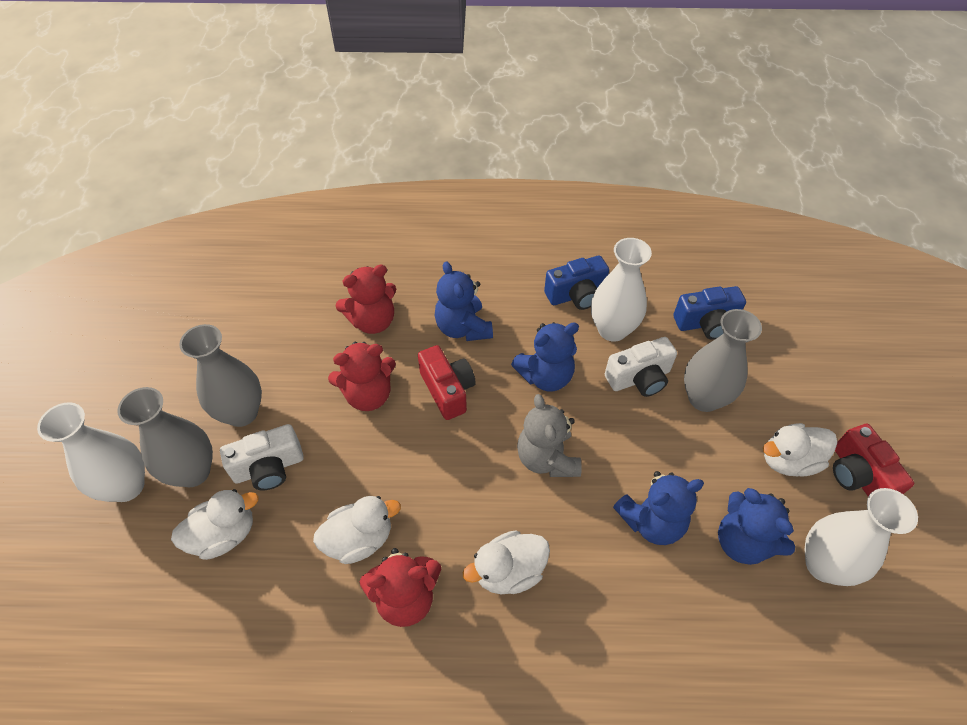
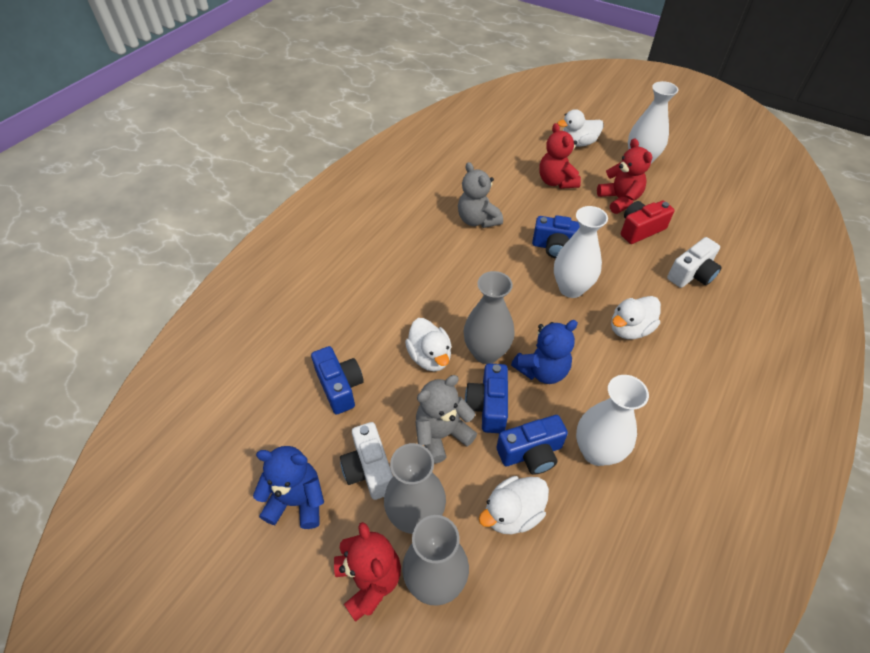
blue camera: 2 -> 4
blue teddy bear: 4 -> 2
grey teddy bear: 1 -> 2
red camera: 2 -> 1

